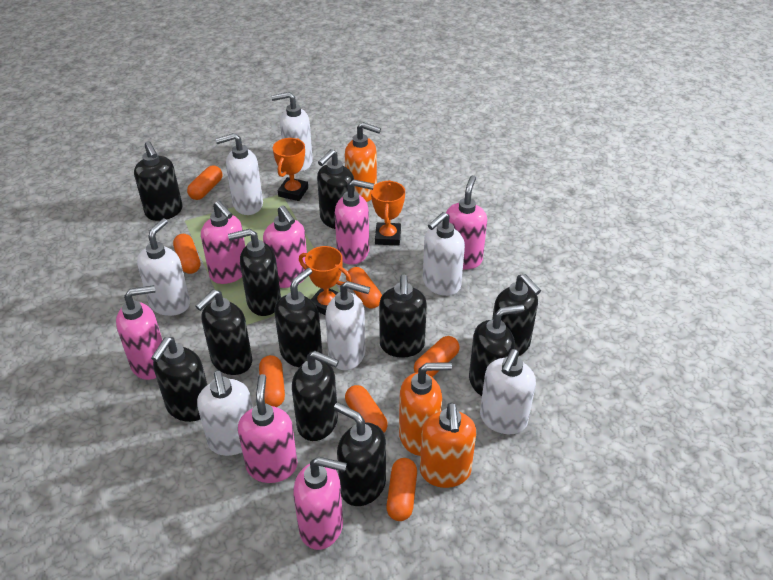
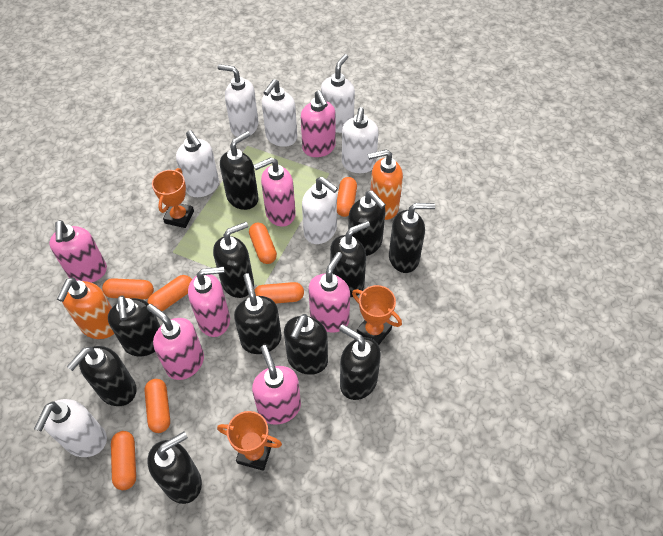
orange soap dispenser: 3 -> 2

